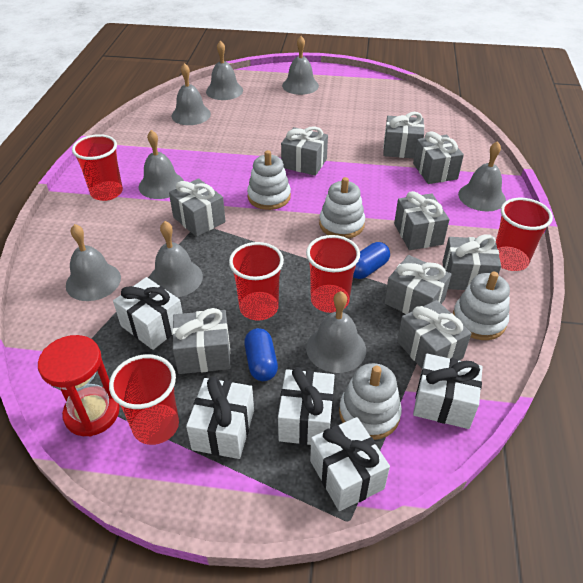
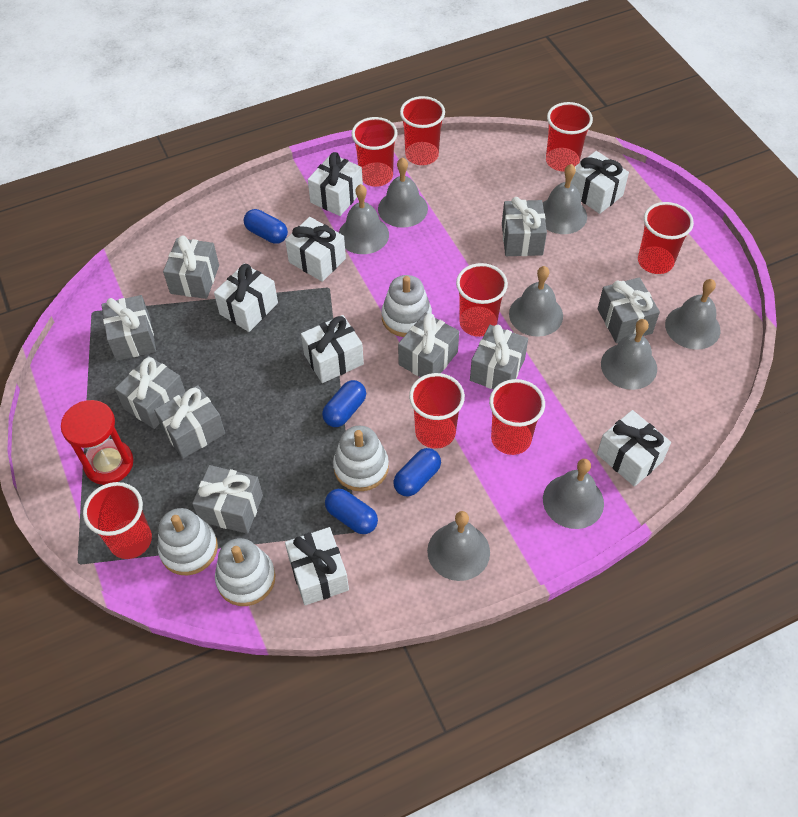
blue capsule: 2 -> 4
red cup: 5 -> 8
white gift: 5 -> 7

